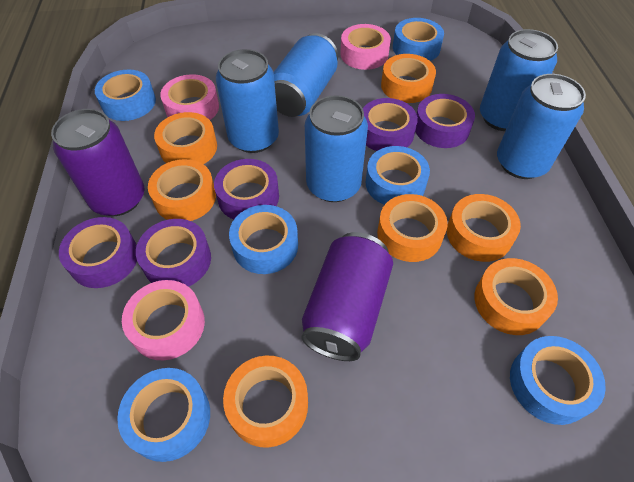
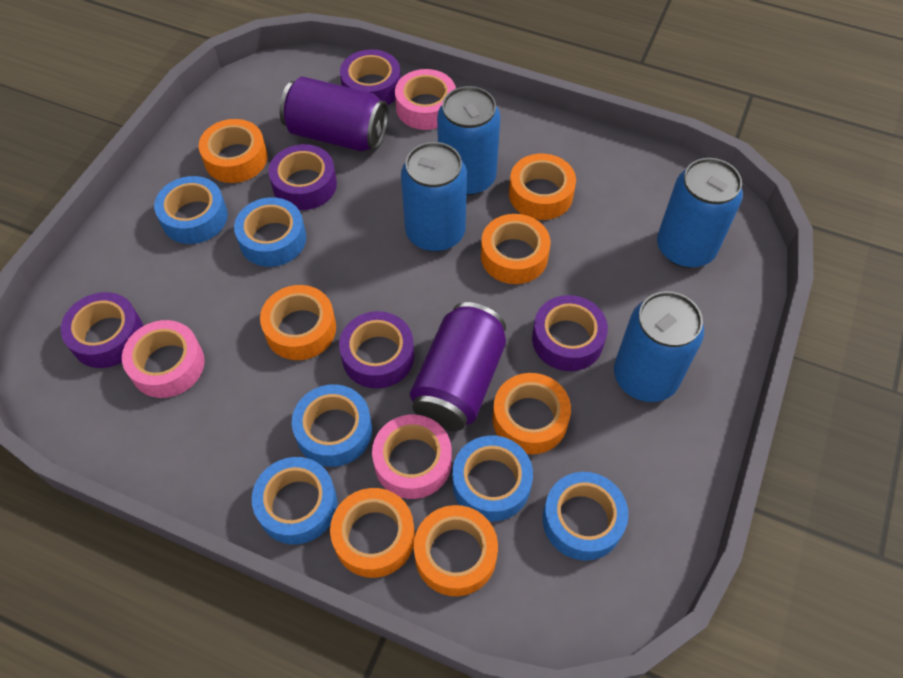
blue can: 5 -> 4

